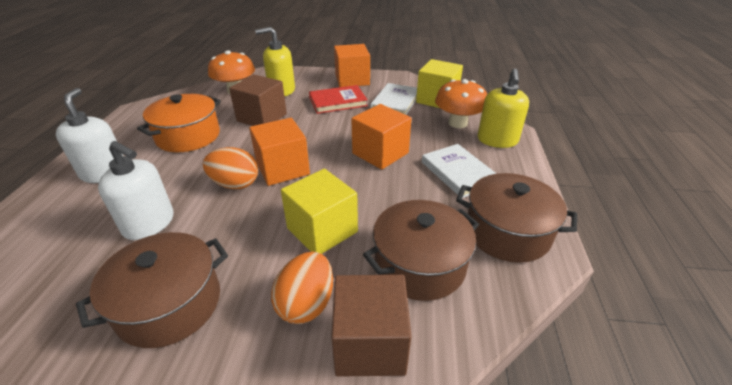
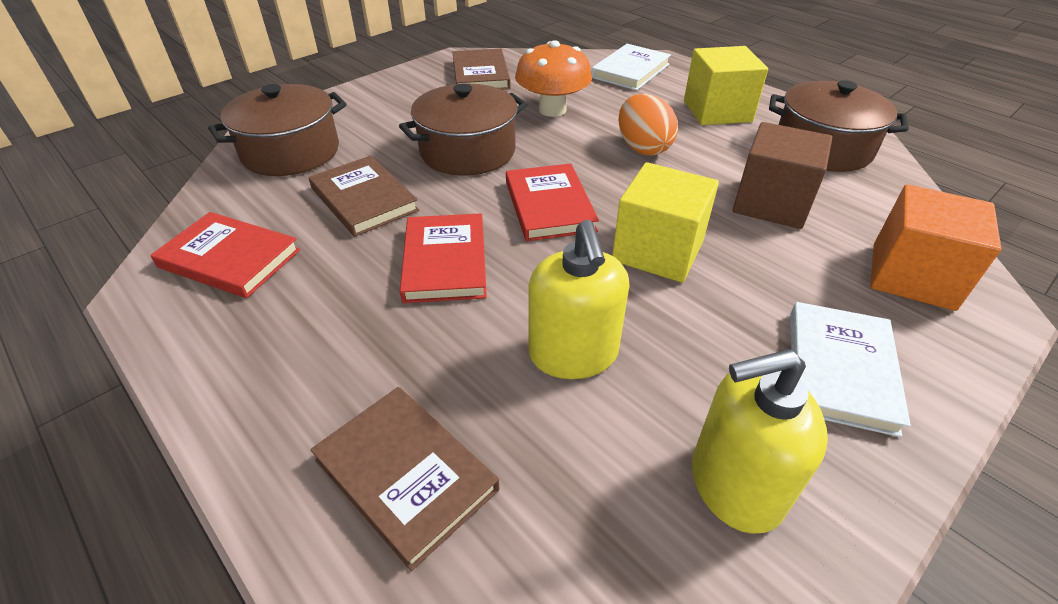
brown book: 0 -> 3
brown cube: 2 -> 1
orange cube: 3 -> 1
orange egg: 2 -> 1
orange mushroom: 2 -> 1
orange pot: 1 -> 0
red book: 1 -> 3
white soap dispenser: 2 -> 0

